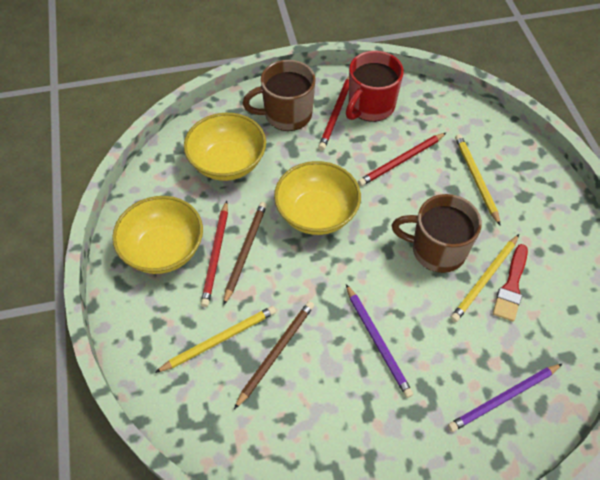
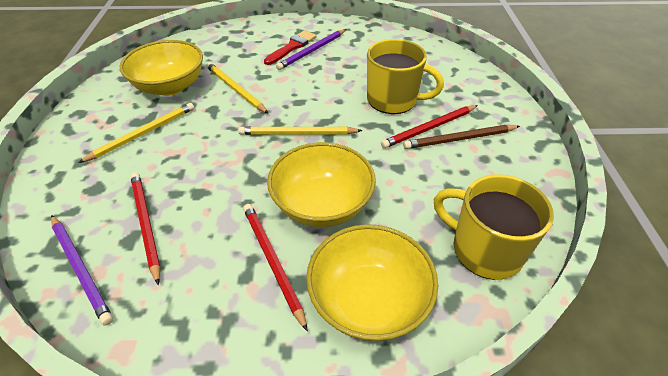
brown mug: 2 -> 0
brown pencil: 2 -> 1
red mug: 1 -> 0
yellow mug: 0 -> 2

